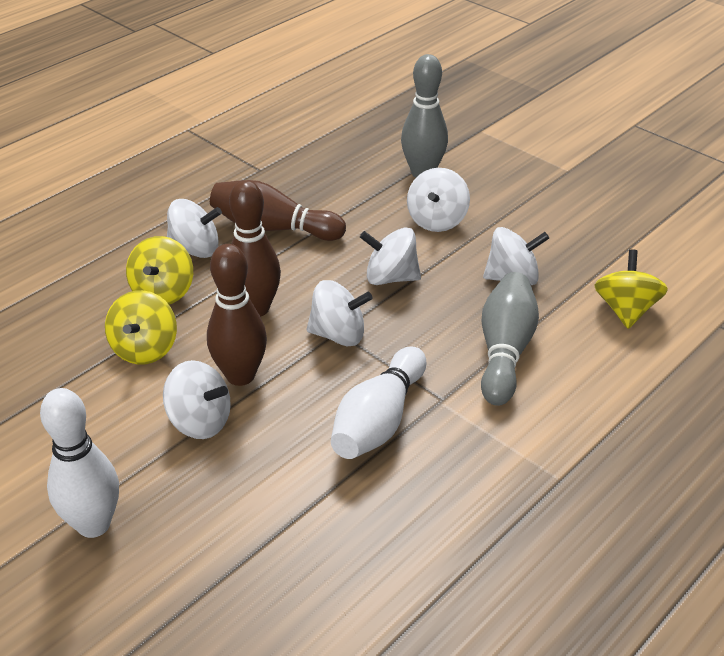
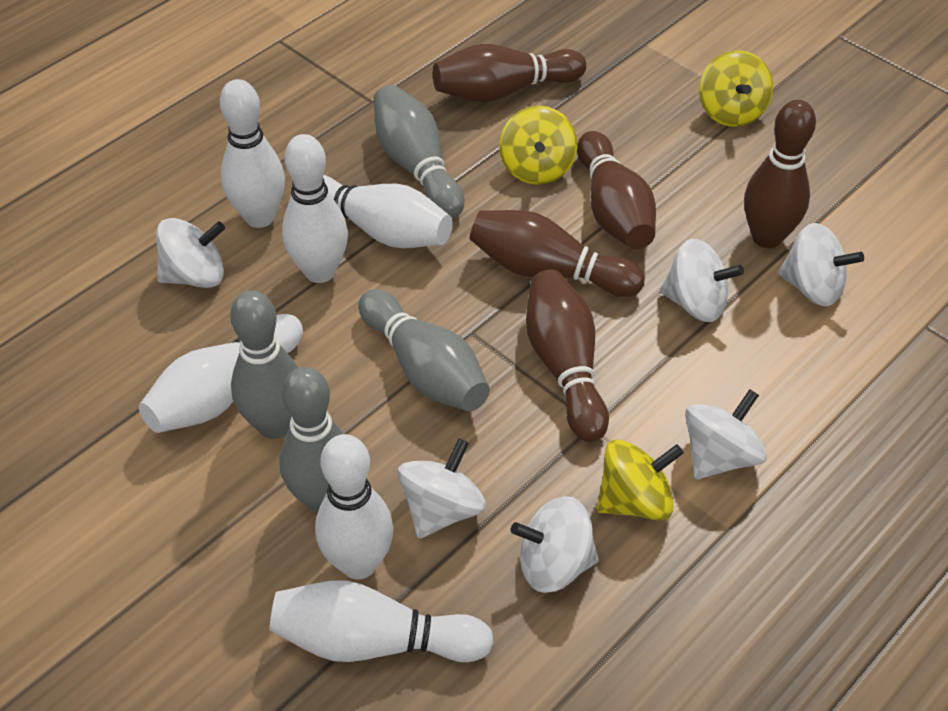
brown bowling pin: 3 -> 5
grey bowling pin: 2 -> 4
white bowling pin: 2 -> 6

